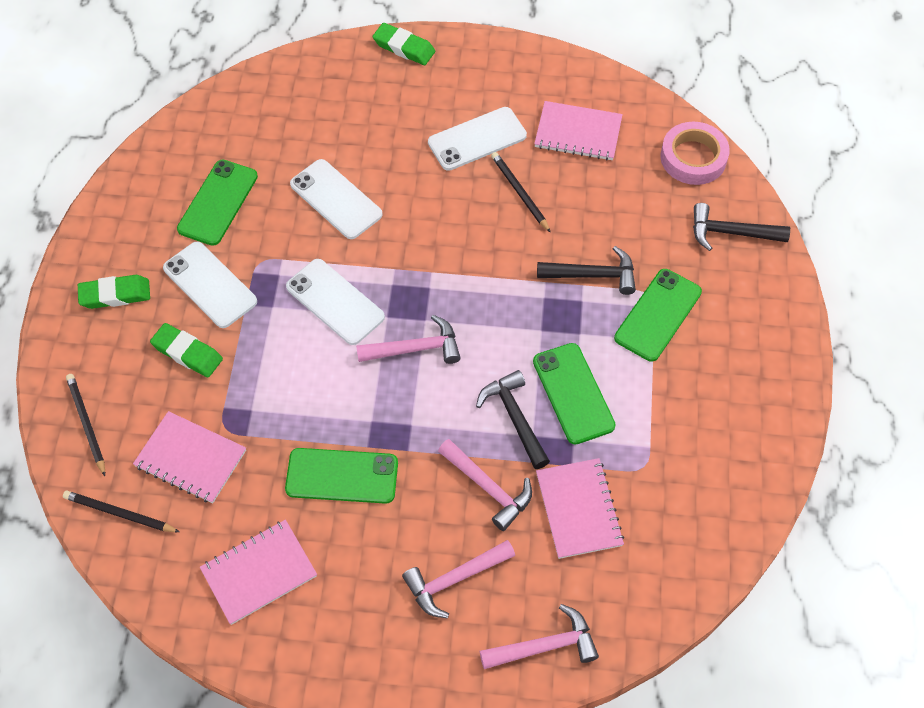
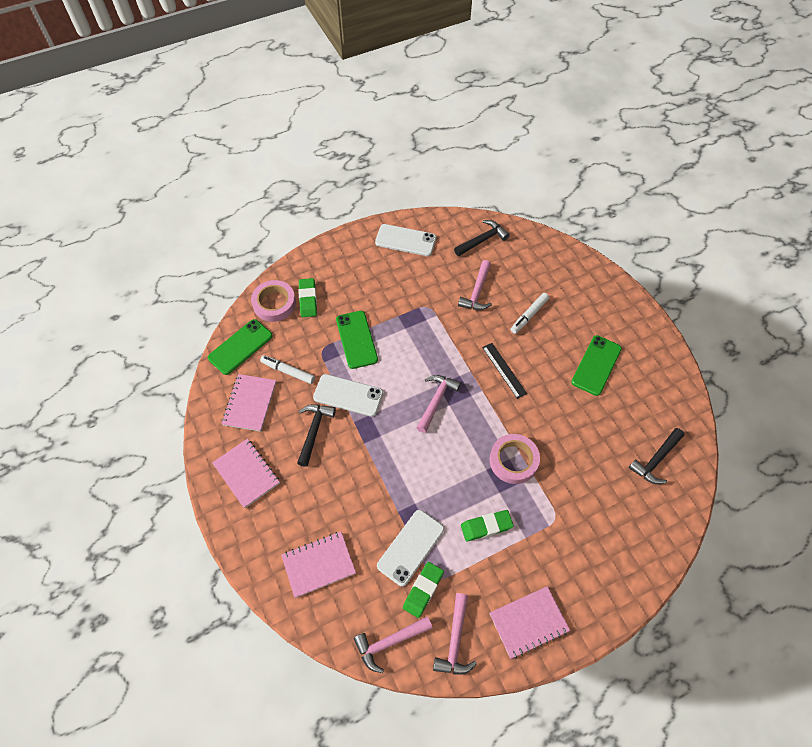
black pencil: 3 -> 0
black ruler: 0 -> 1
green phone: 4 -> 3
pink tape: 1 -> 2
white marker: 0 -> 2
white phone: 4 -> 3

